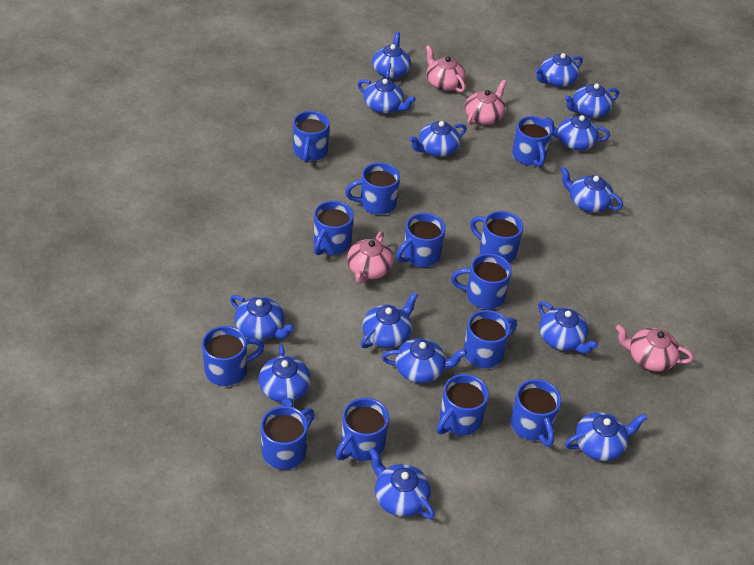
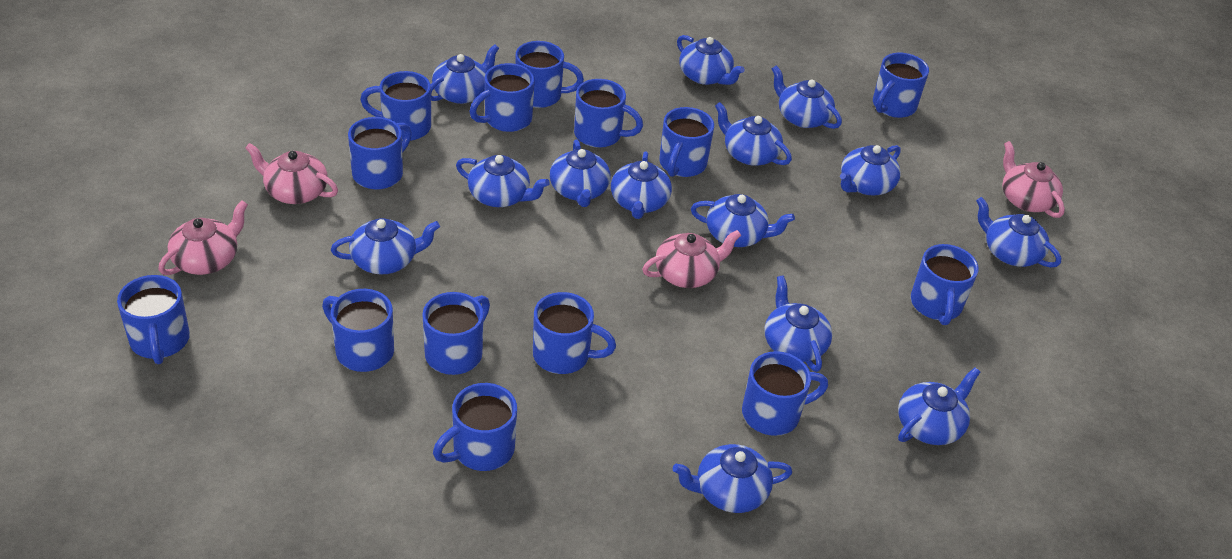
blue mug: 13 -> 14

